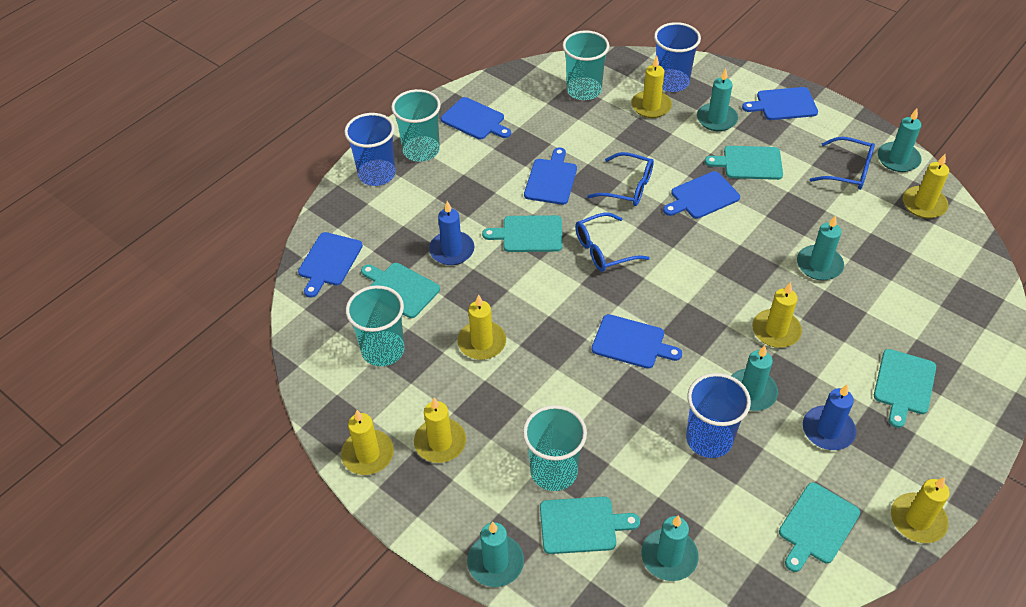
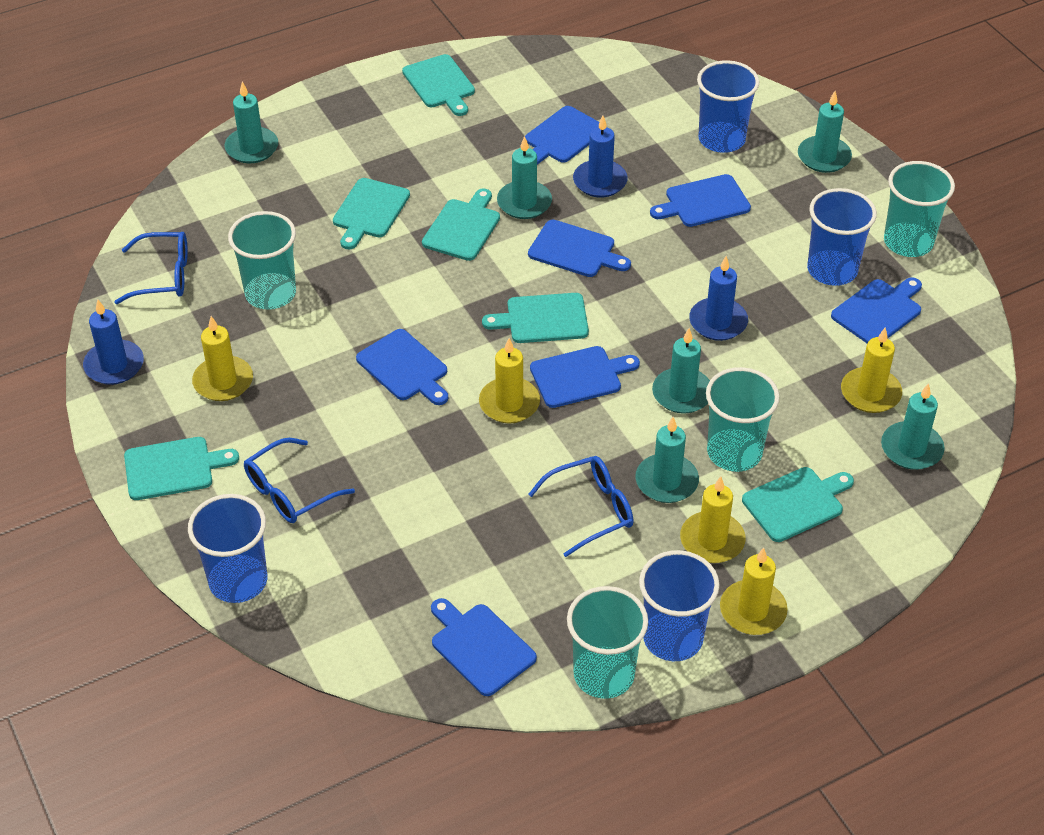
blue candle: 2 -> 3
blue cup: 3 -> 4
blue cutting board: 6 -> 7
yellow candle: 7 -> 5

